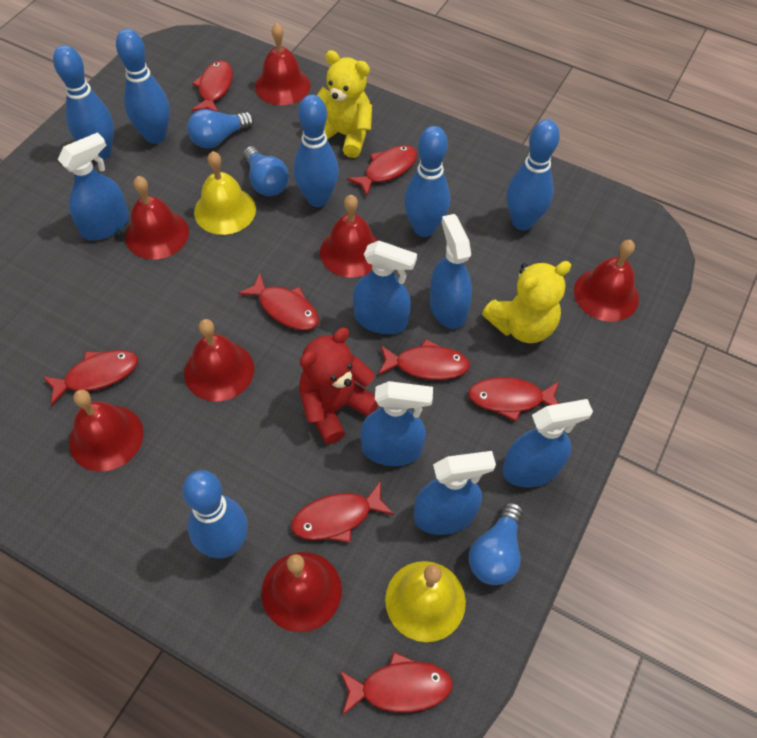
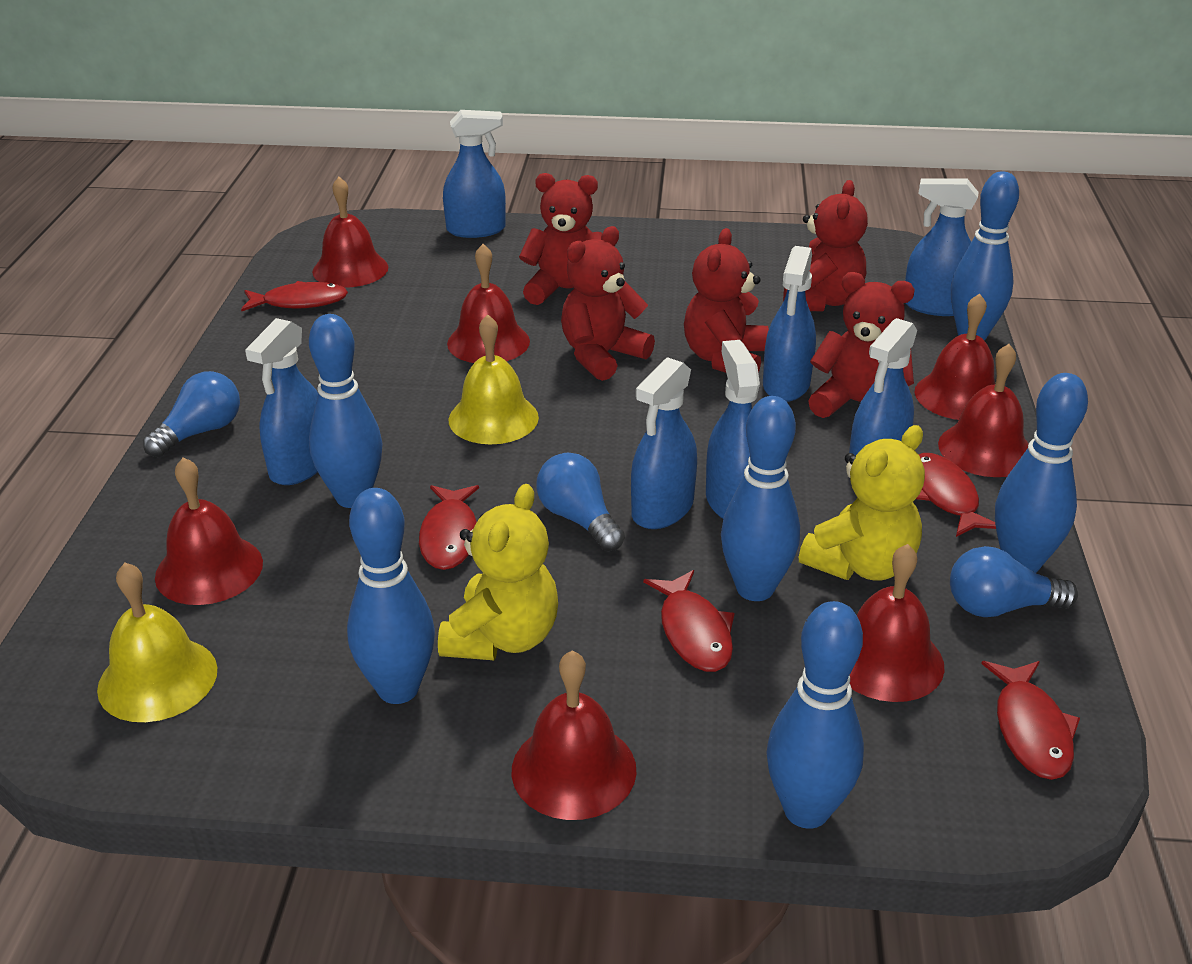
blue spray bottle: 6 -> 7
red fish: 8 -> 5
red teddy bear: 1 -> 5

